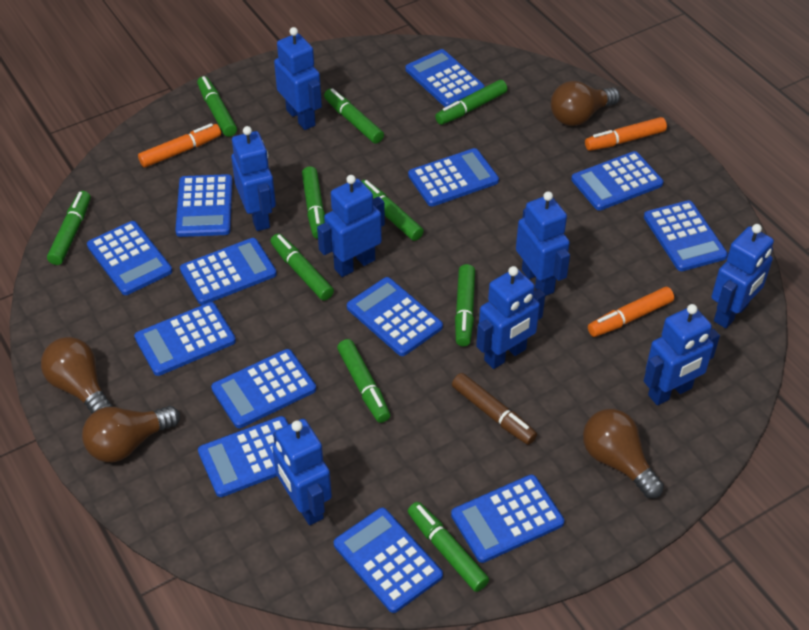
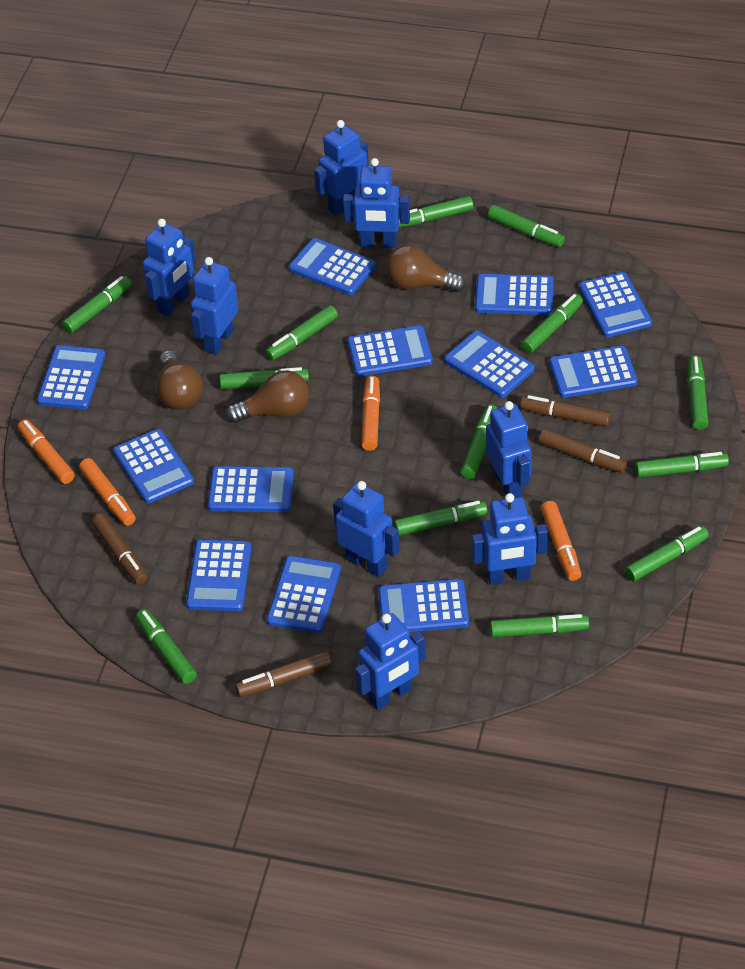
blue calculator: 13 -> 12
brown light bulb: 4 -> 3
brown marker: 1 -> 4
green marker: 10 -> 13
orange marker: 3 -> 4

